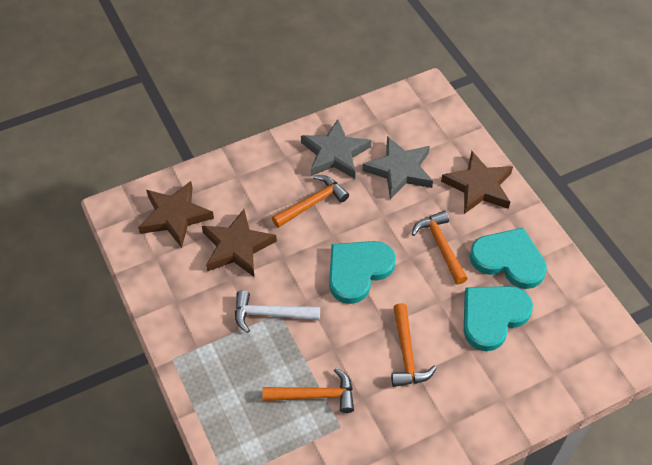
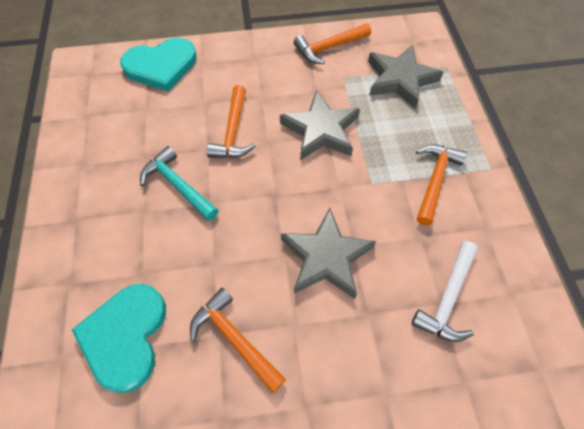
brown star: 3 -> 0
grey star: 2 -> 3
turquoise hammer: 0 -> 1
turquoise heart: 3 -> 2

